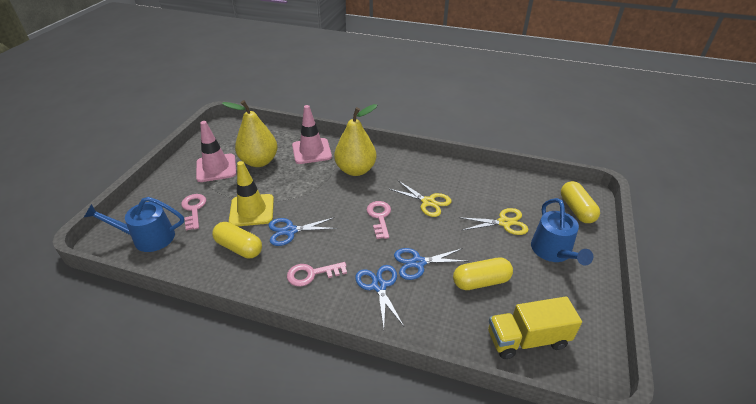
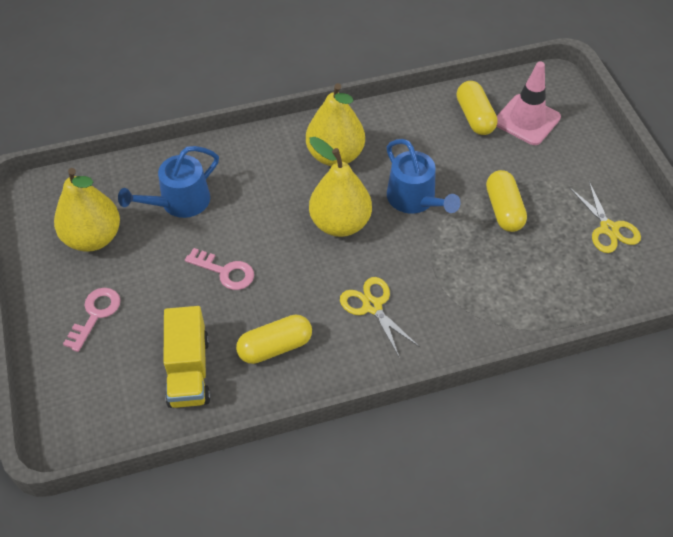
blue scissors: 3 -> 0
pink key: 3 -> 2
pink traffic cone: 2 -> 1
yellow pear: 2 -> 3
yellow traffic cone: 1 -> 0

